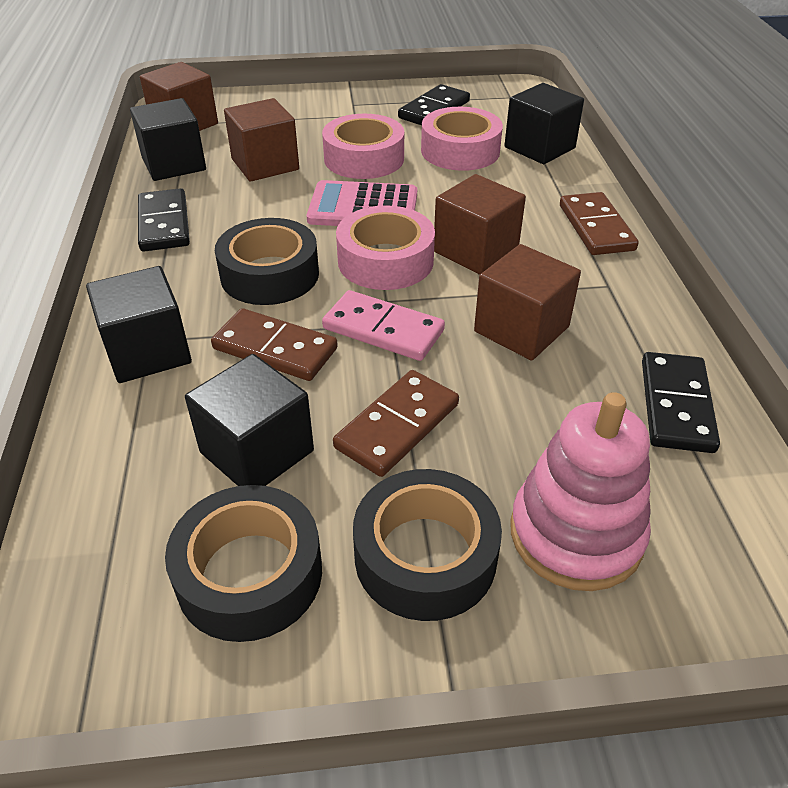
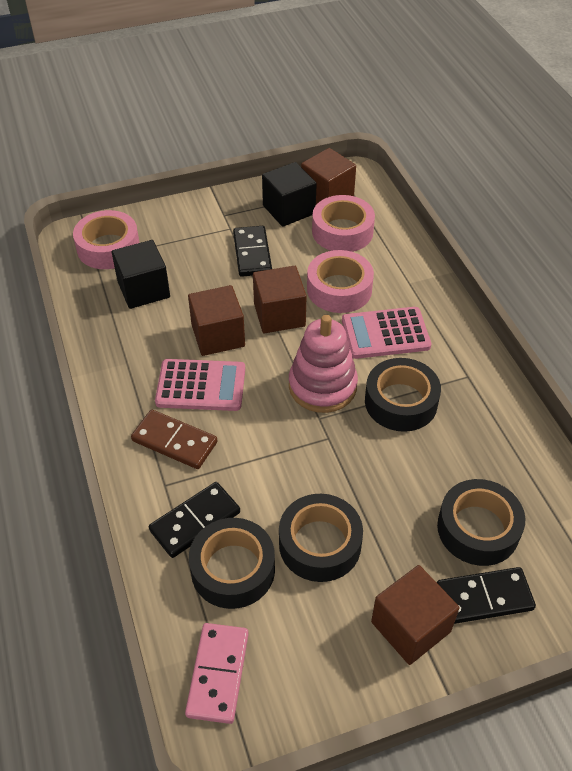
black cube: 4 -> 2
black tape: 3 -> 4
brown domino: 3 -> 1
pink calculator: 1 -> 2

